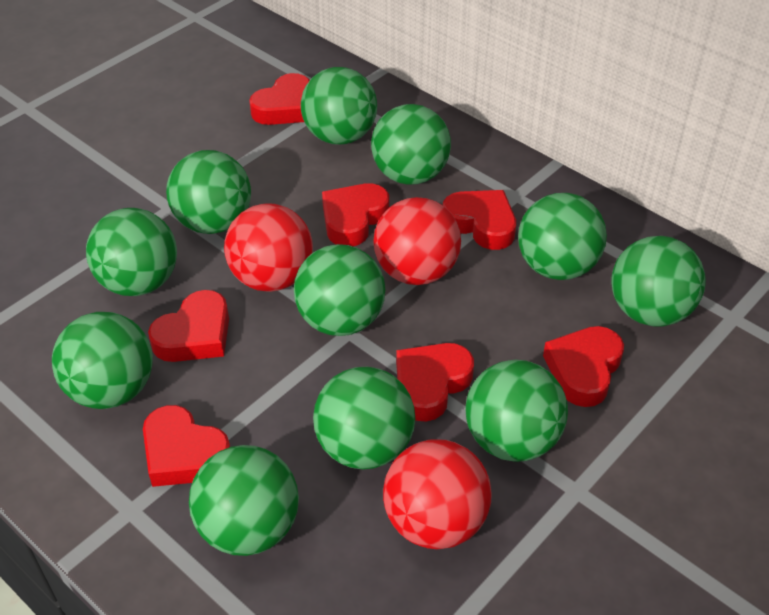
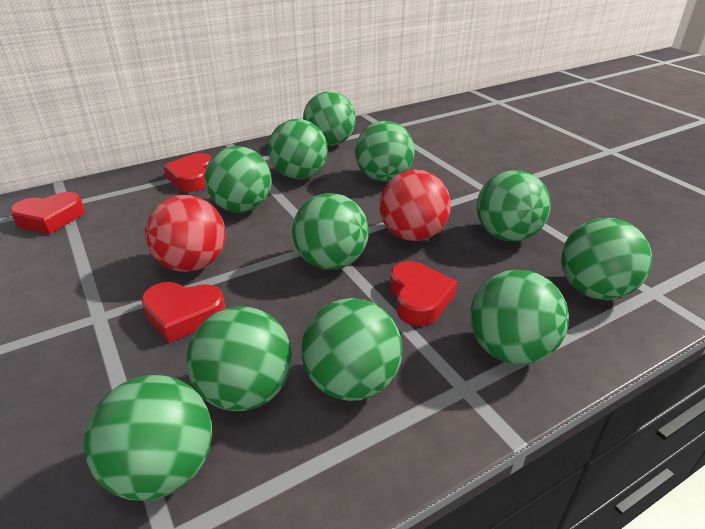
red ball: 3 -> 2
red heart: 7 -> 4

